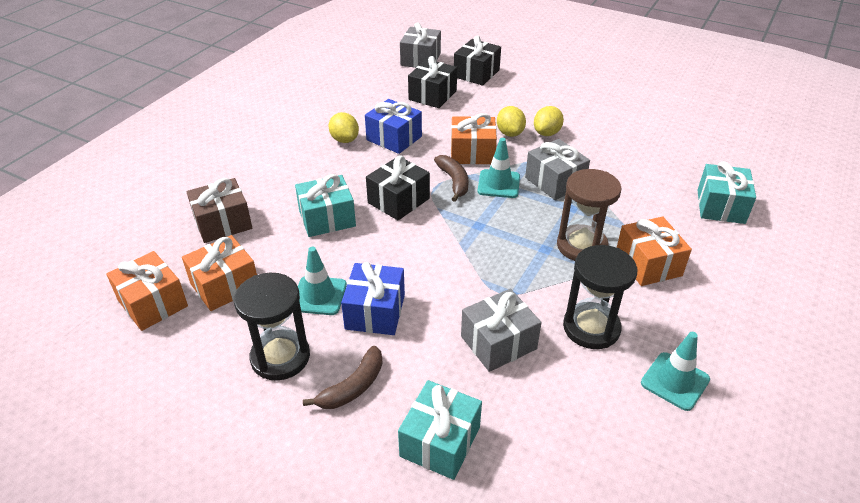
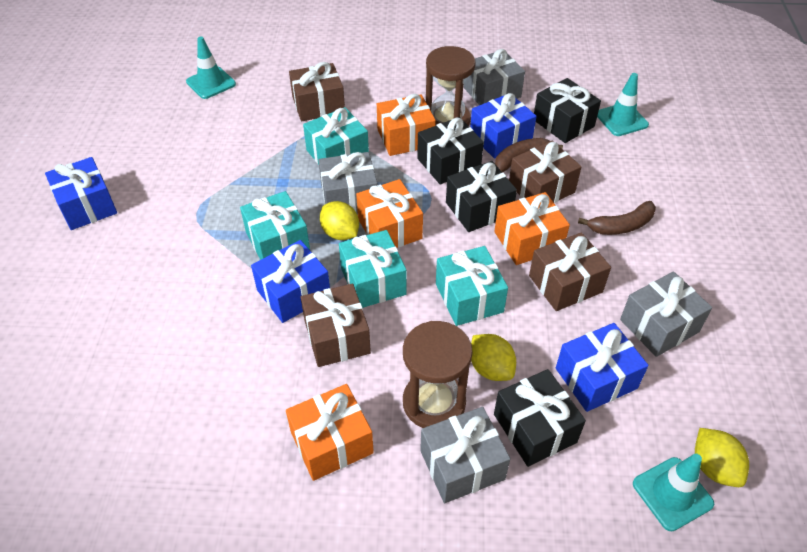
black gift: 3 -> 4
black hourglass: 2 -> 0
blue gift: 2 -> 4
brown gift: 1 -> 4
brown hourglass: 1 -> 2
grey gift: 3 -> 4
turquoise gift: 3 -> 4

